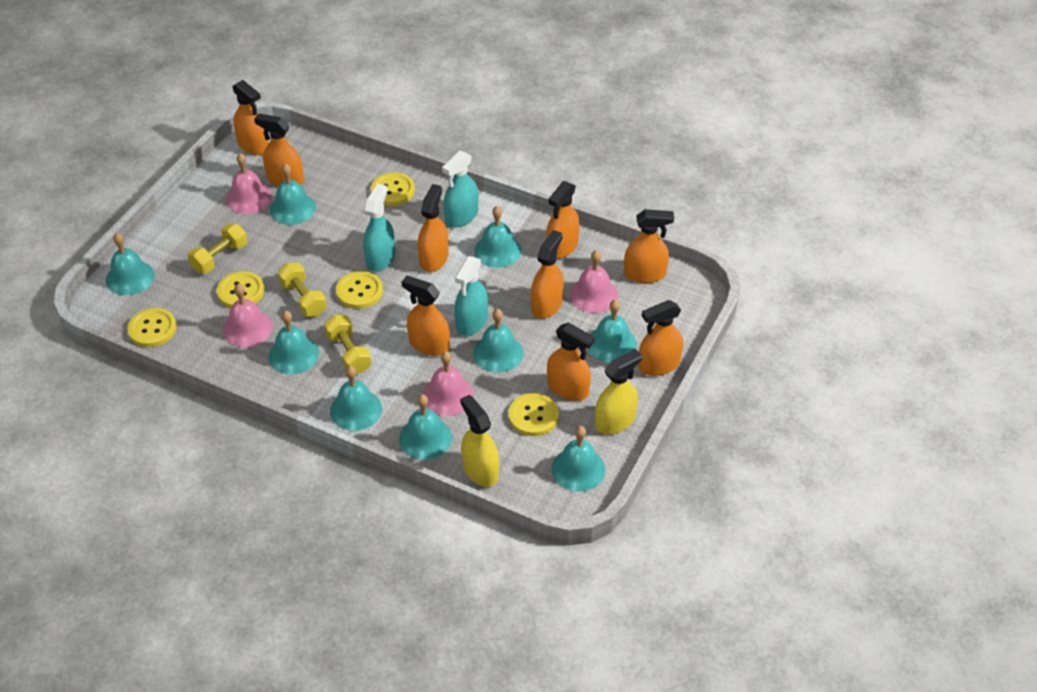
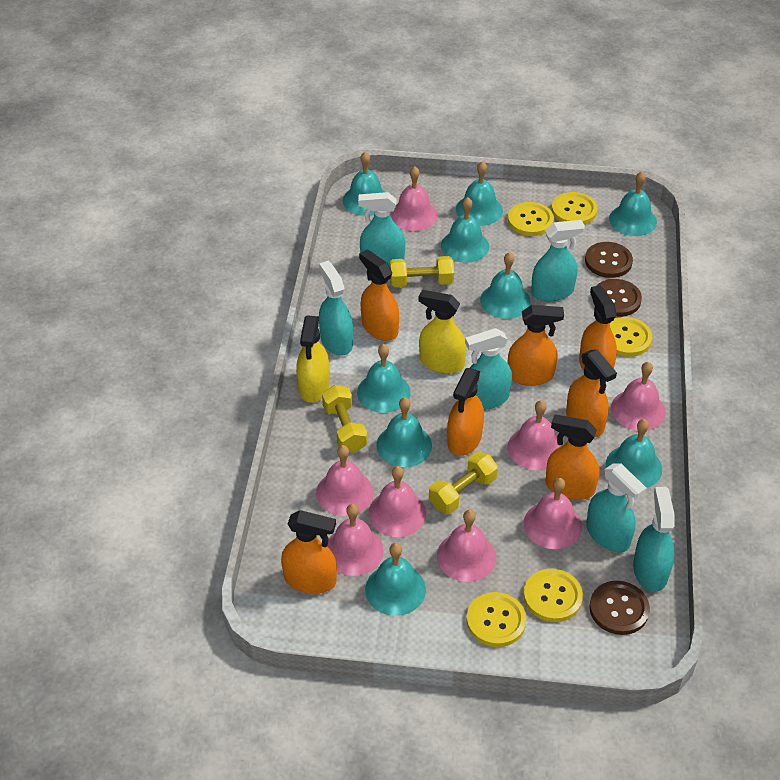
brown button: 0 -> 3
orange spray bottle: 9 -> 7
pink bell: 4 -> 8
turquoise spray bottle: 3 -> 6

